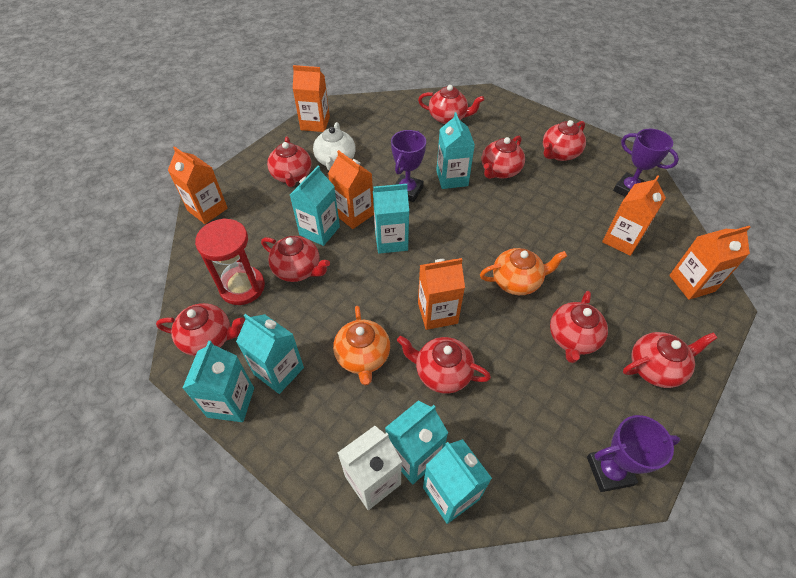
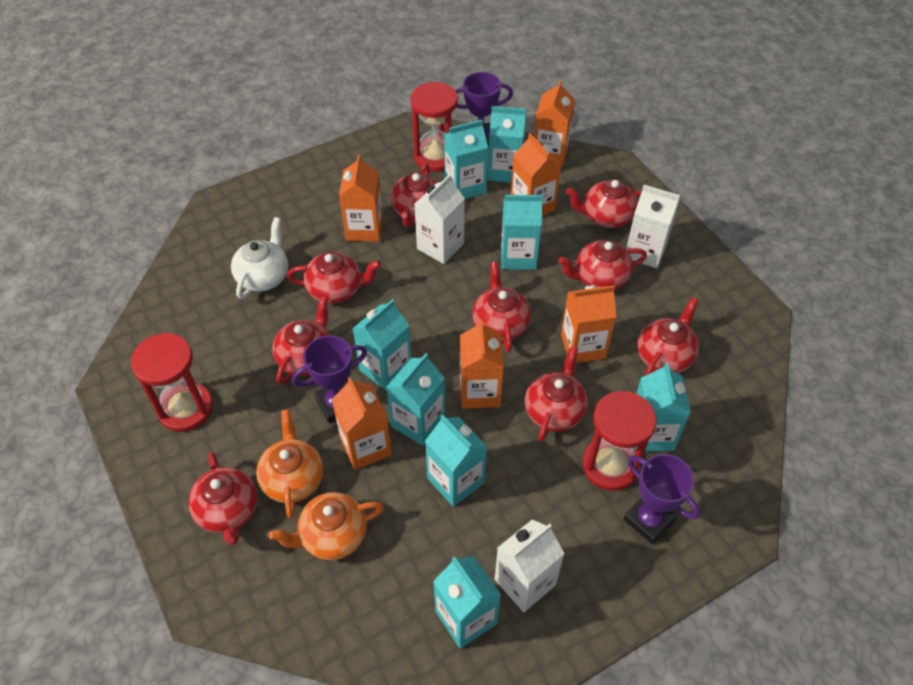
red hourglass: 1 -> 3
turquoise carton: 7 -> 8
white carton: 1 -> 3

